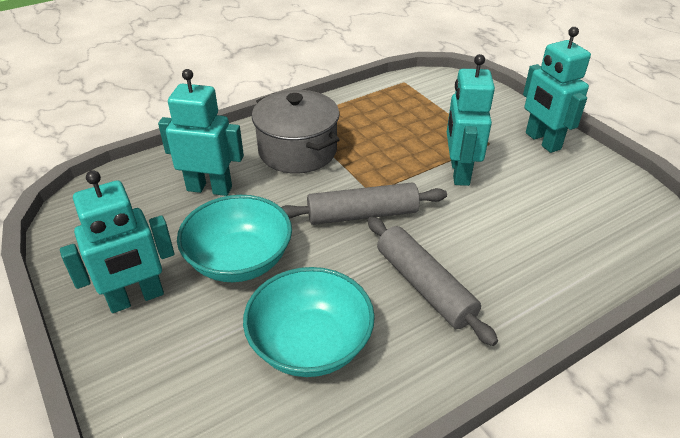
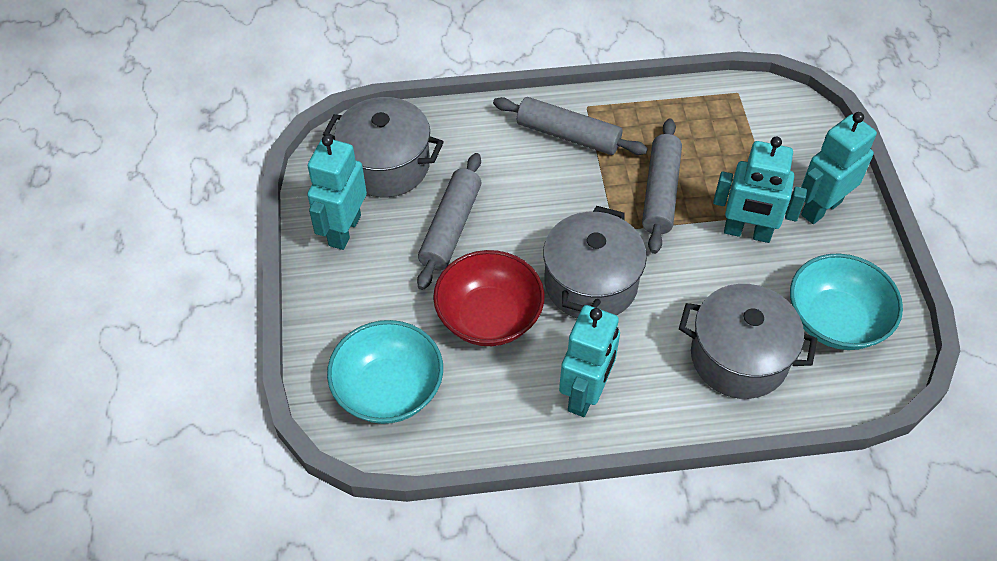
grey pot: 1 -> 3
grey rolling pin: 2 -> 3
red bowl: 0 -> 1

